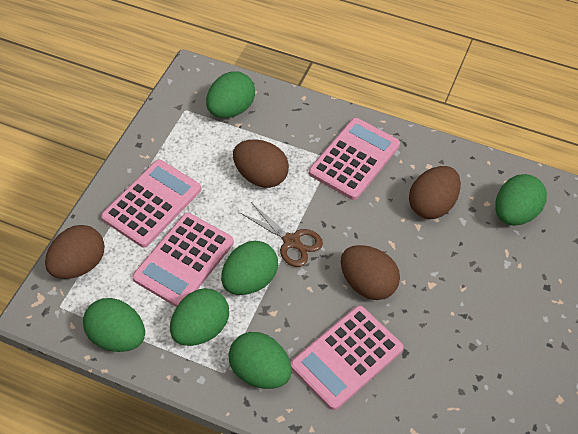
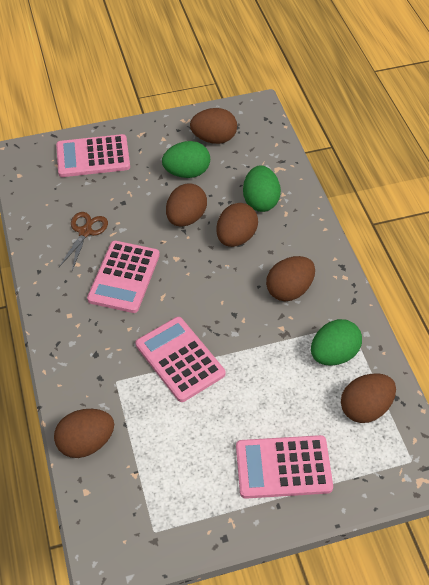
brown egg: 4 -> 6
green egg: 6 -> 3

